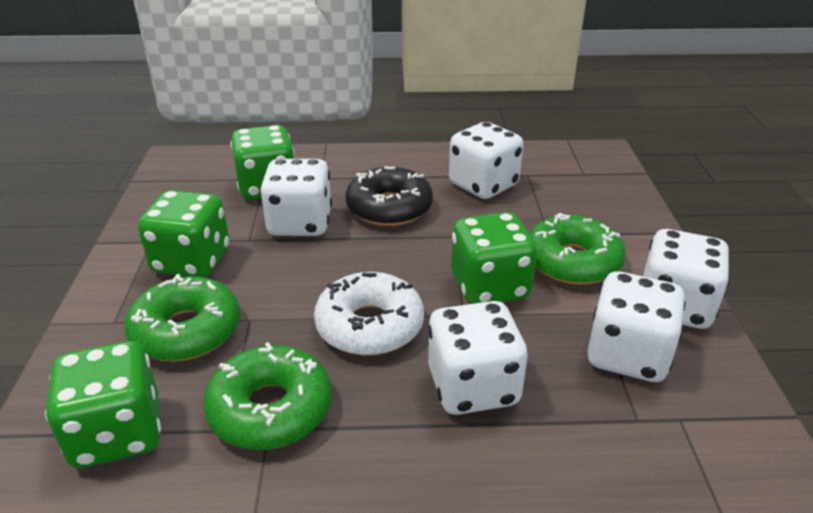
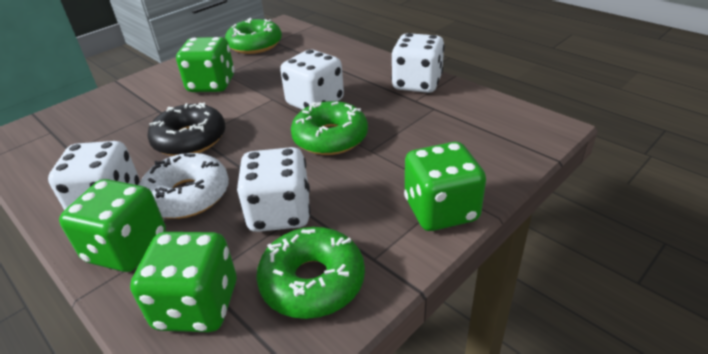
white dice: 5 -> 4

